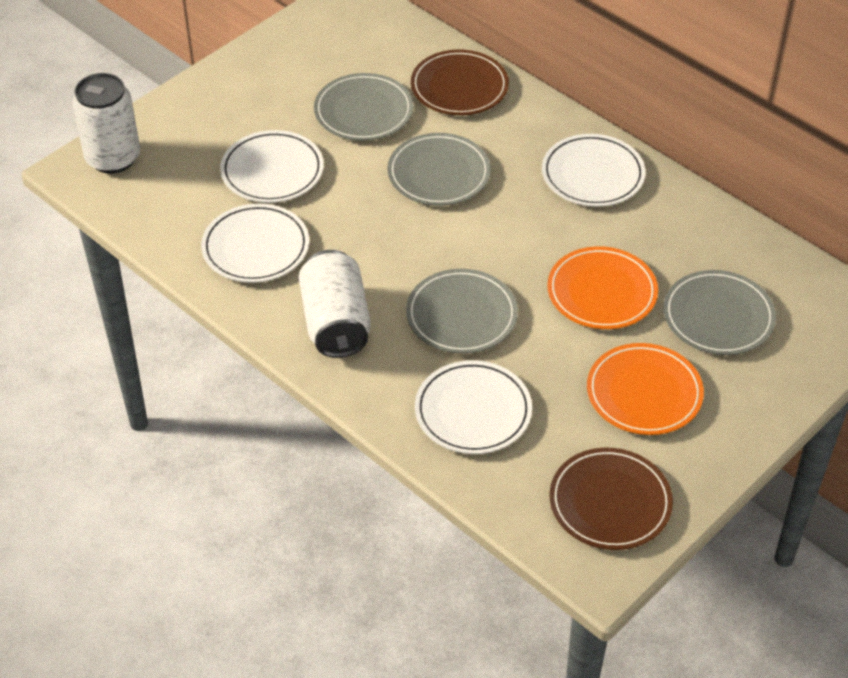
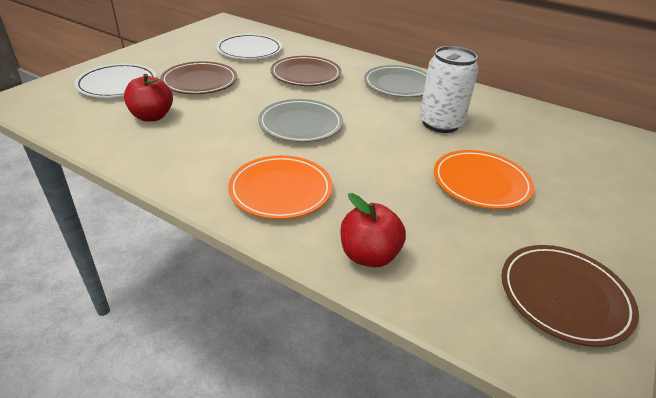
brown plate: 2 -> 3
grey plate: 4 -> 2
red apple: 0 -> 2
white can: 2 -> 1
white plate: 4 -> 2

